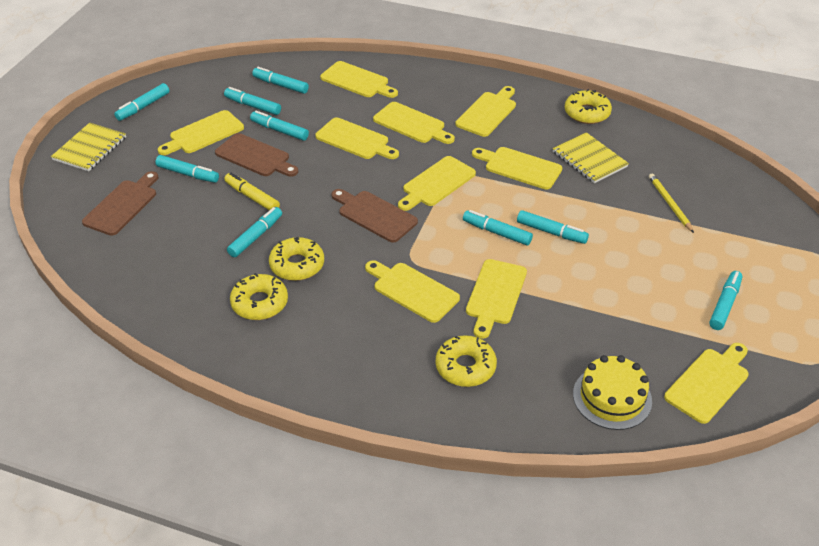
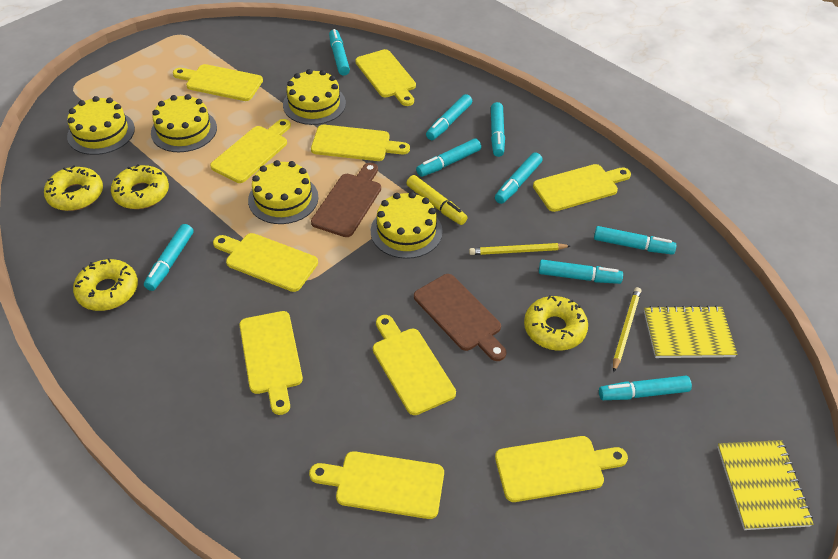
brown cutting board: 3 -> 2
yellow cake: 1 -> 5
yellow pencil: 1 -> 2

